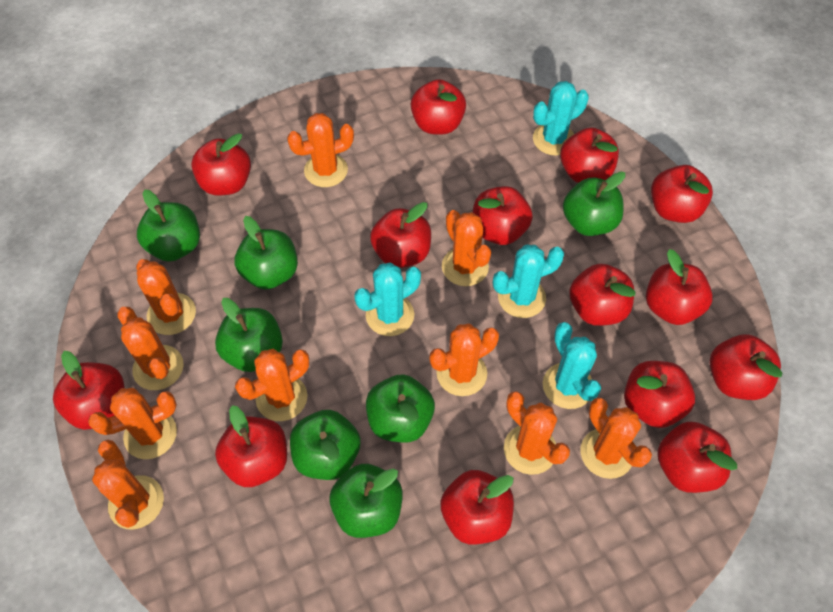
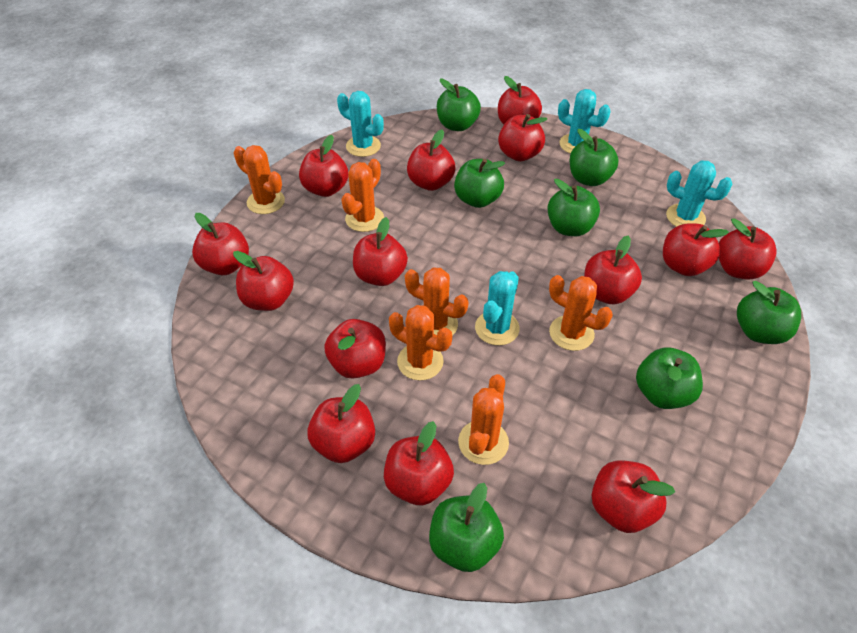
orange cactus: 10 -> 6

